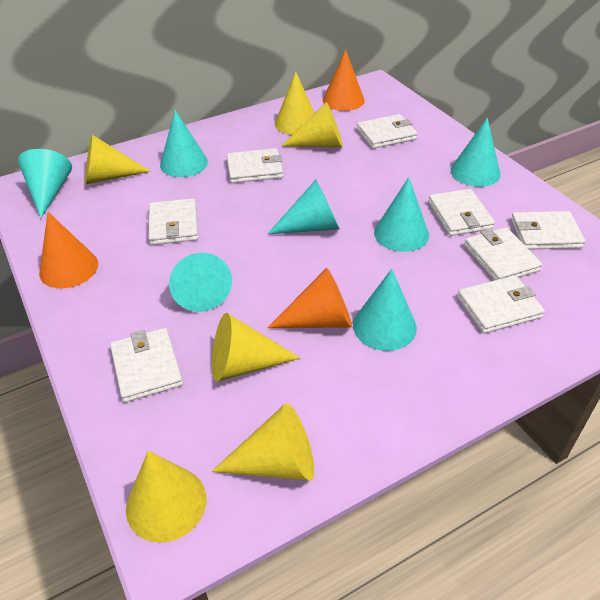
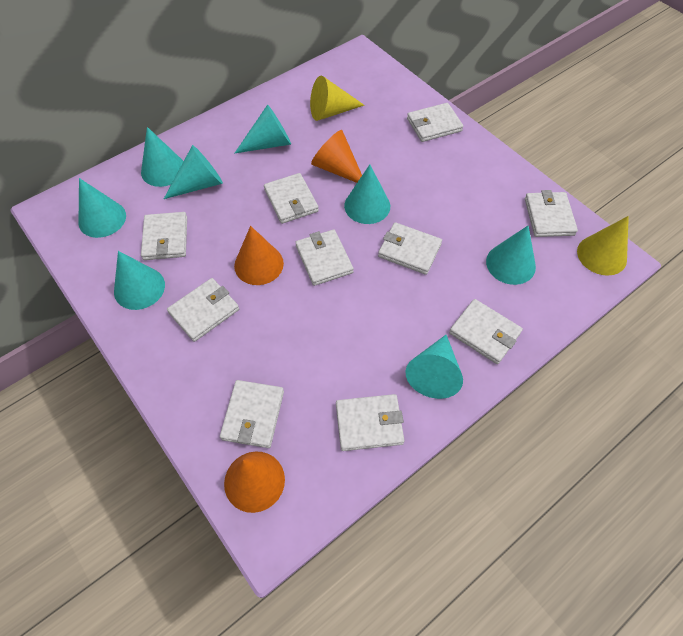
turquoise cone: 7 -> 8
white wallet: 8 -> 10
yellow cone: 6 -> 2

